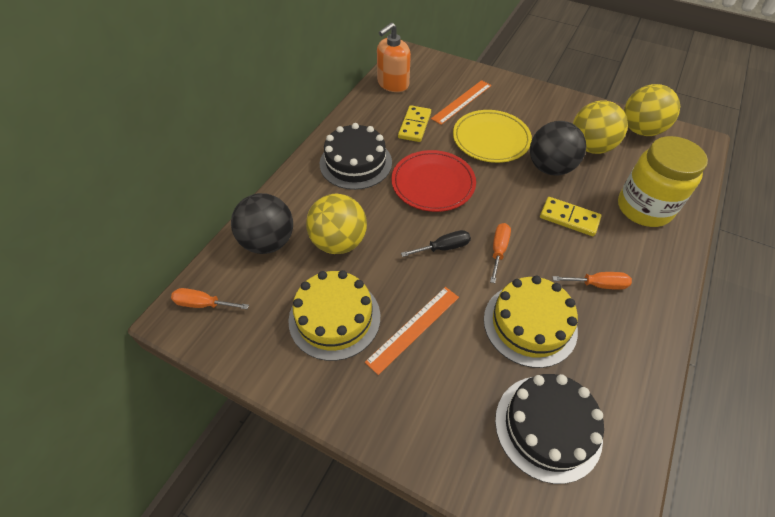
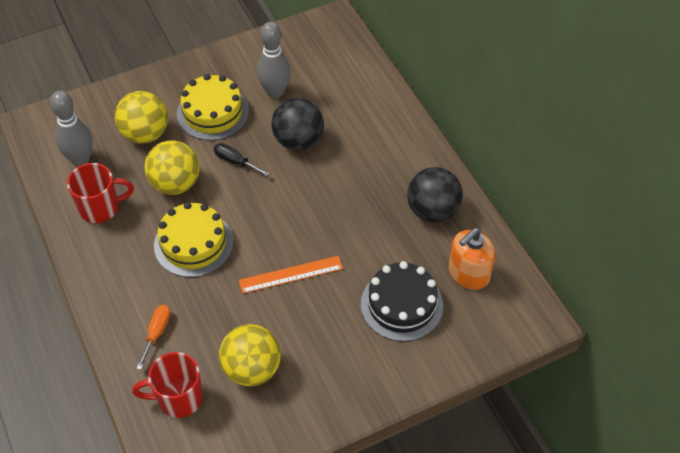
black cake: 2 -> 1
grey bowling pin: 0 -> 2
orange ruler: 2 -> 1
orange screwdriver: 3 -> 1
red mug: 0 -> 2
red plate: 1 -> 0
yellow domino: 2 -> 0
yellow jar: 1 -> 0
yellow plate: 1 -> 0

